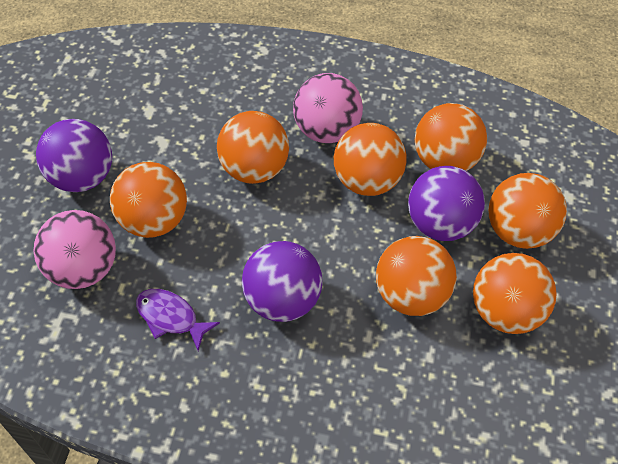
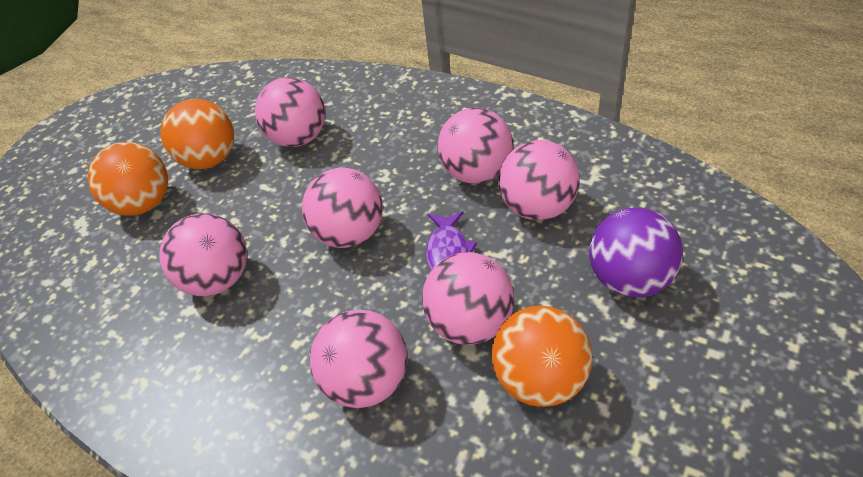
orange ball: 7 -> 3
pink ball: 2 -> 7
purple ball: 3 -> 1

